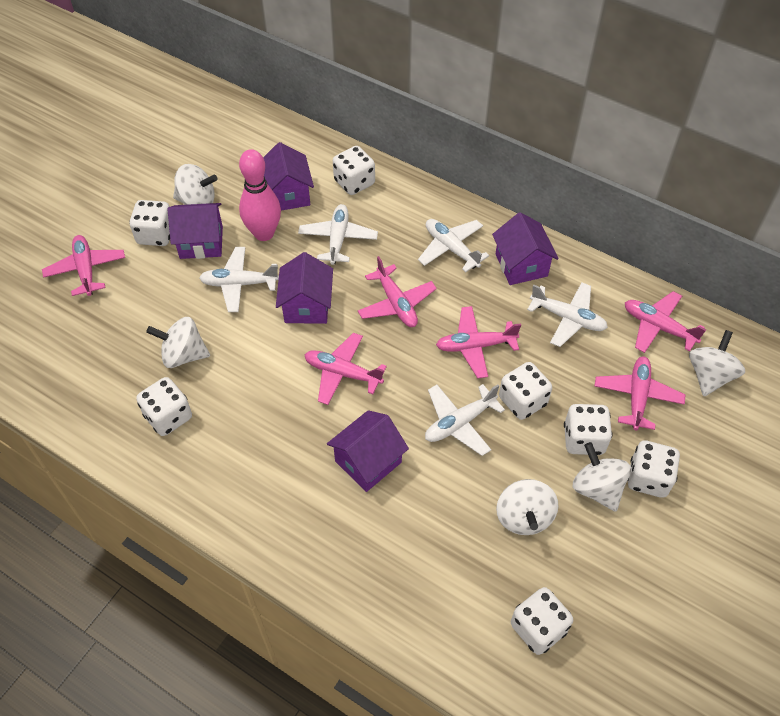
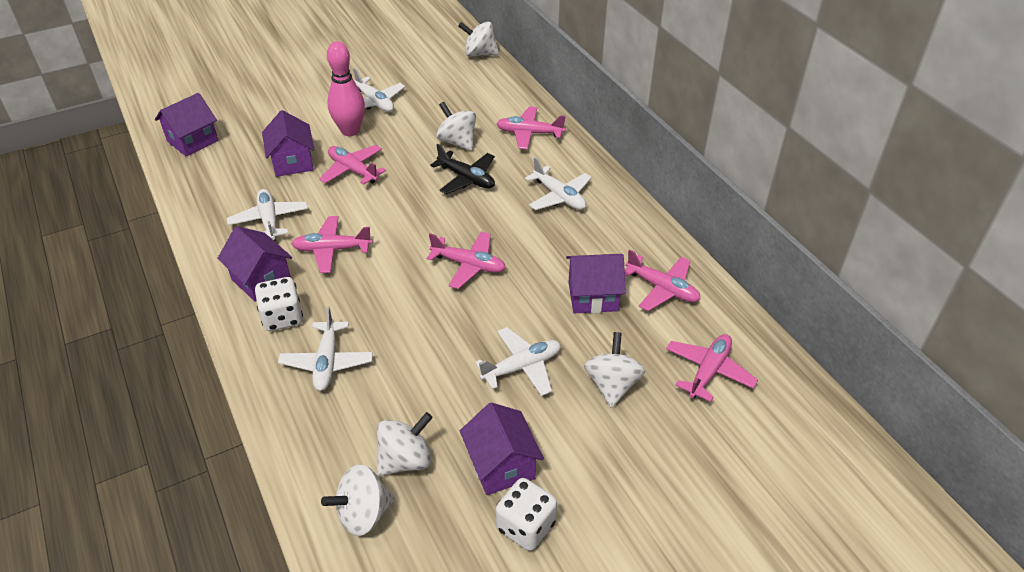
black plane: 0 -> 1
white dice: 7 -> 2

